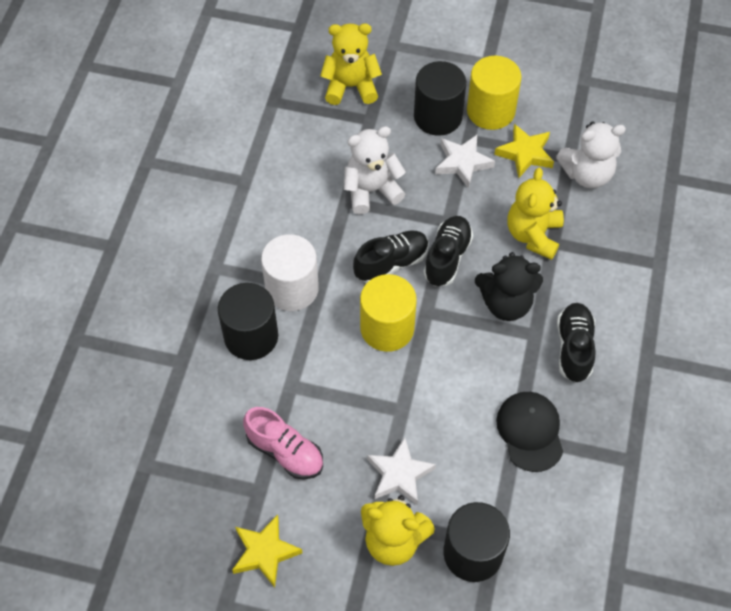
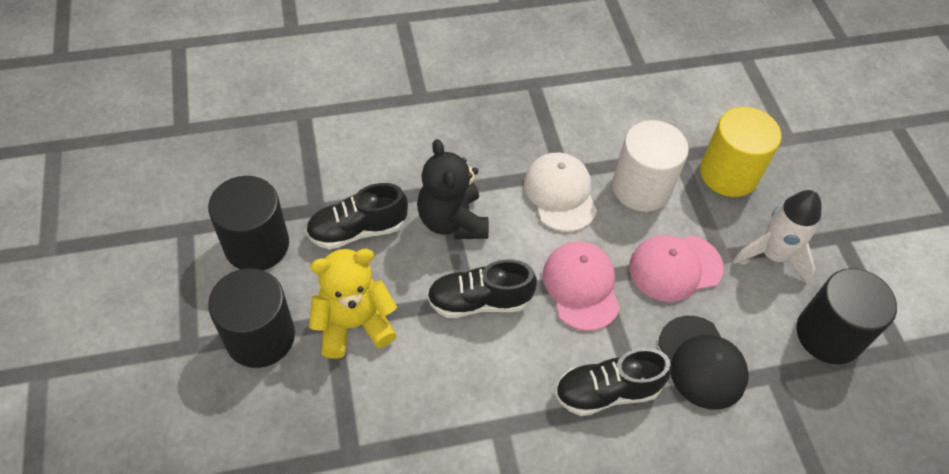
pink cap: 0 -> 2
pink shoe: 1 -> 0
white cap: 0 -> 1
white rocket: 0 -> 1
white star: 2 -> 0
white teddy bear: 2 -> 0
yellow cylinder: 2 -> 1
yellow star: 2 -> 0
yellow teddy bear: 3 -> 1

